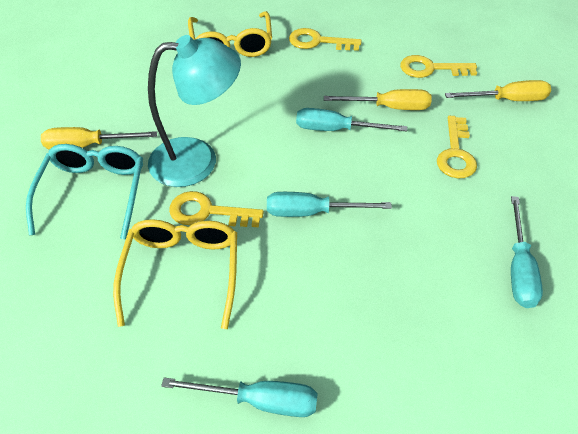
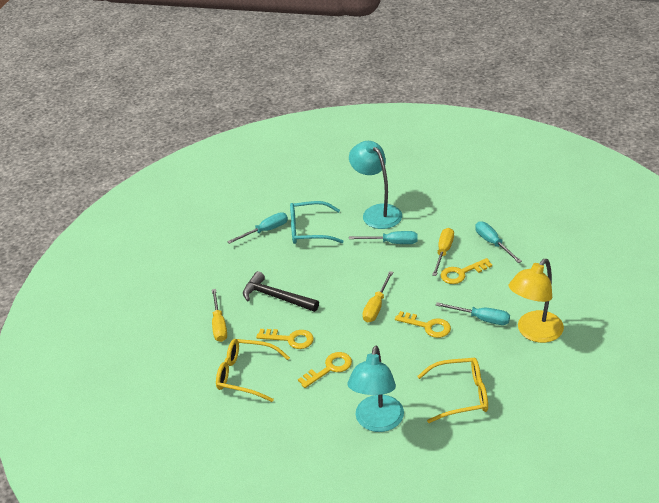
black hammer: 0 -> 1
turquoise lamp: 1 -> 2
yellow lamp: 0 -> 1

